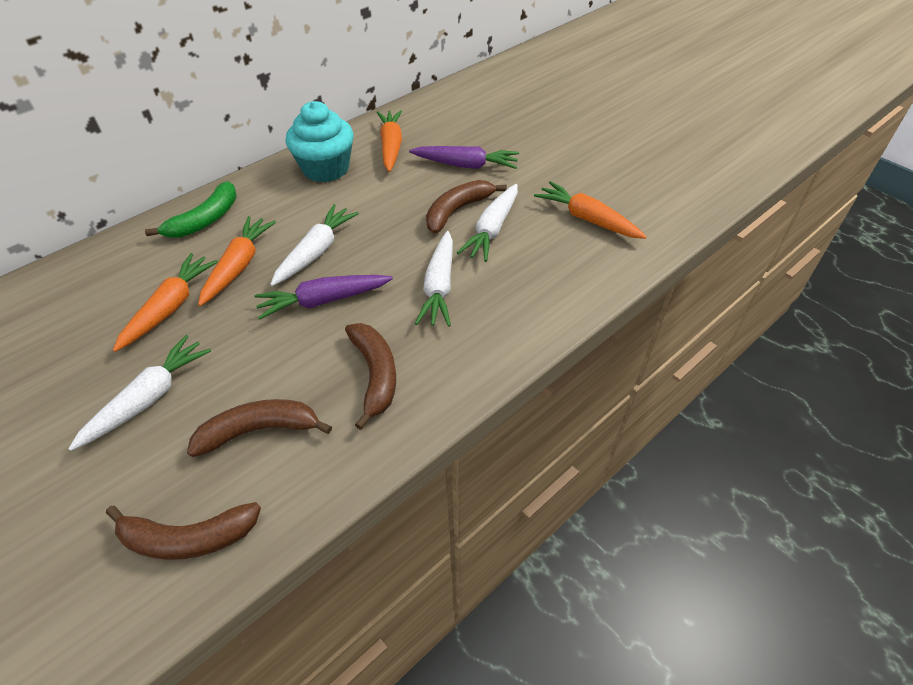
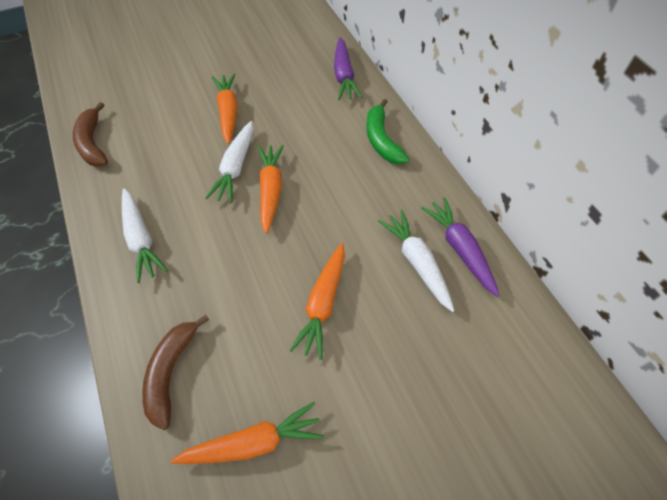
brown banana: 4 -> 2
turquoise cupcake: 1 -> 0
white carrot: 4 -> 3

